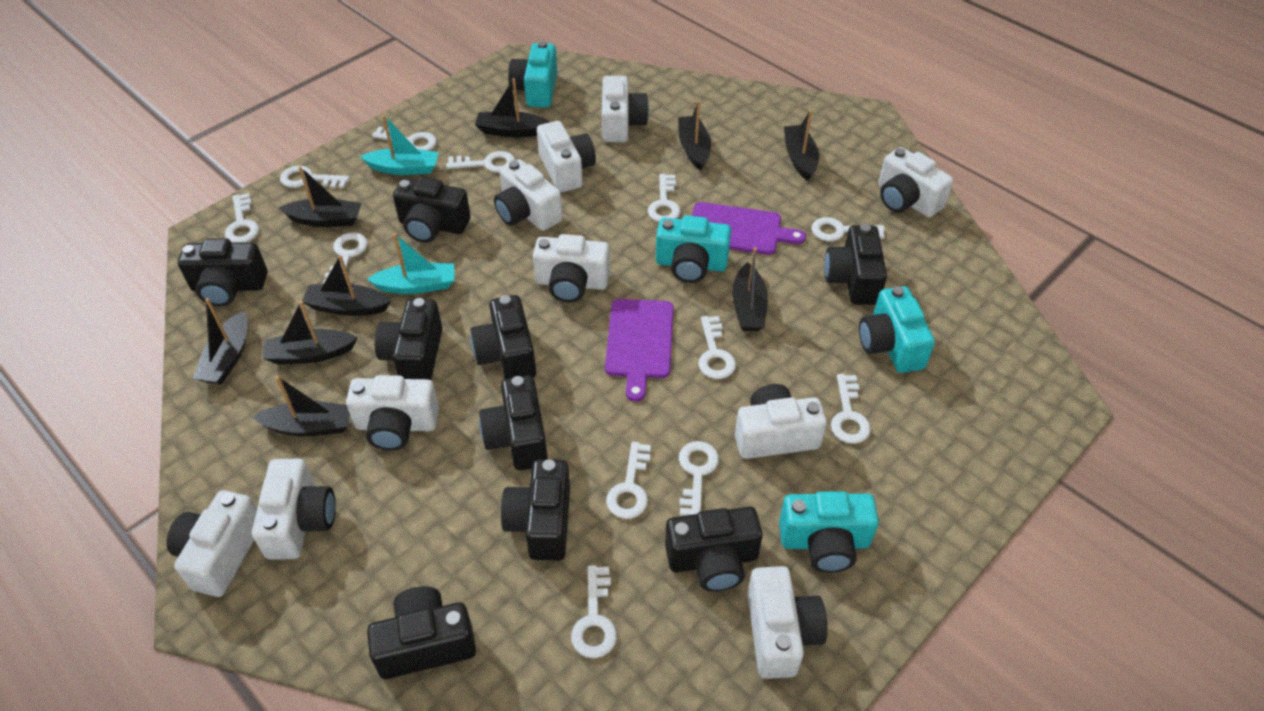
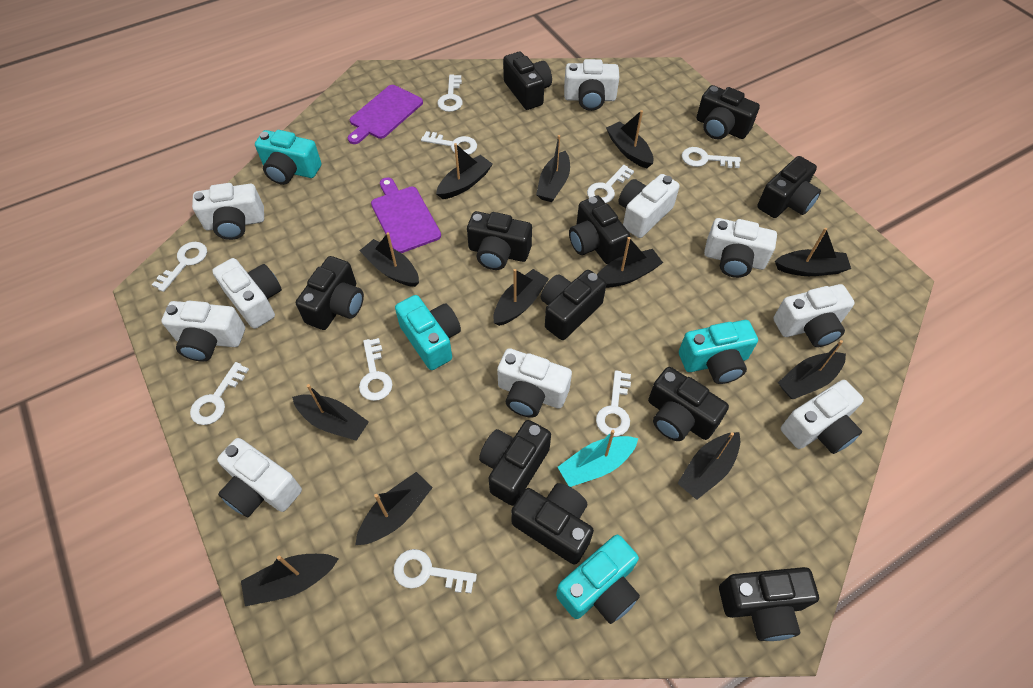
black boat: 9 -> 12
black camera: 9 -> 11
turquoise boat: 2 -> 1
white key: 12 -> 9

